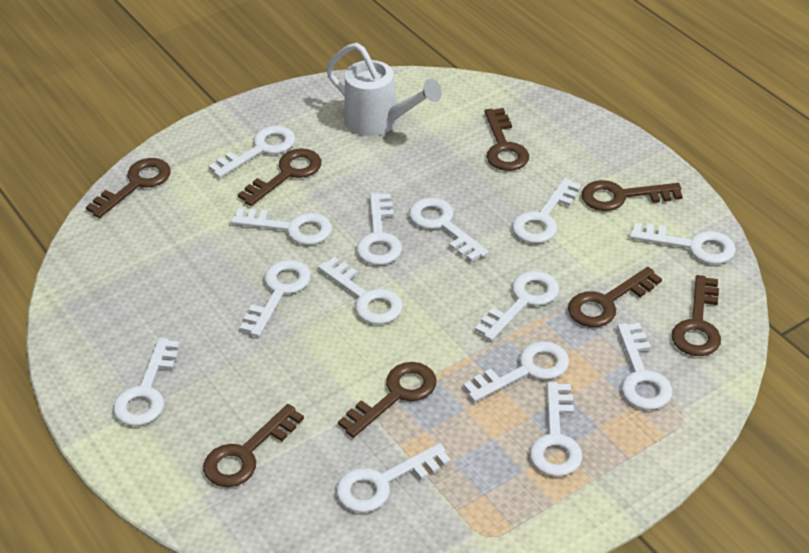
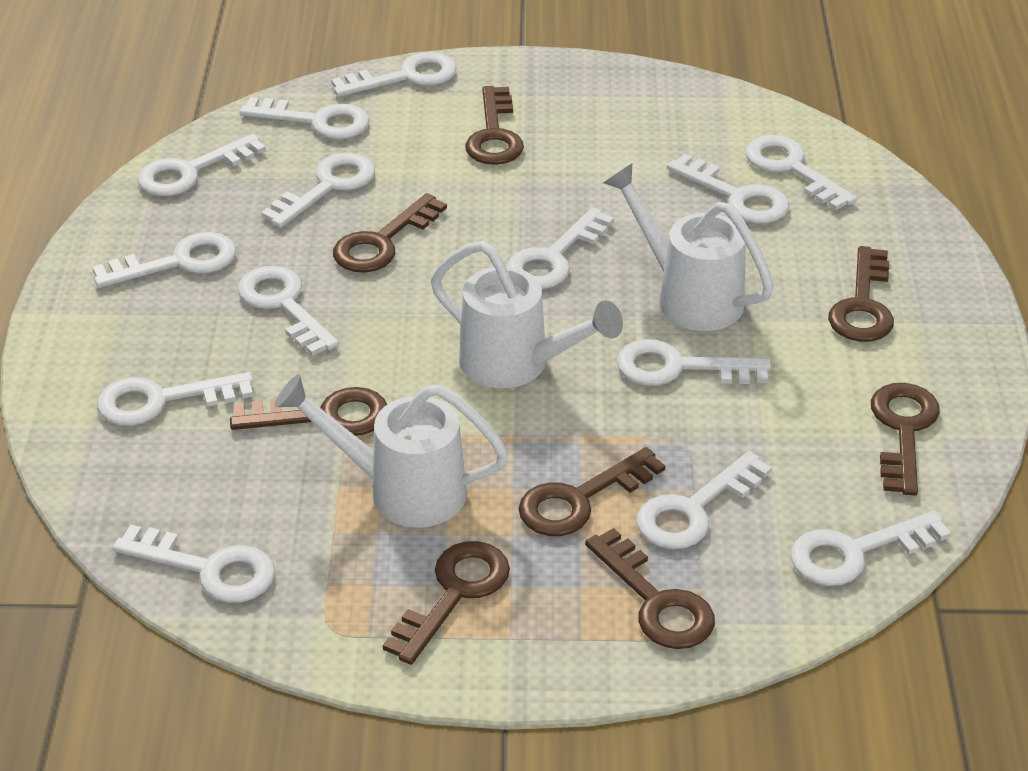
white watering can: 1 -> 3

